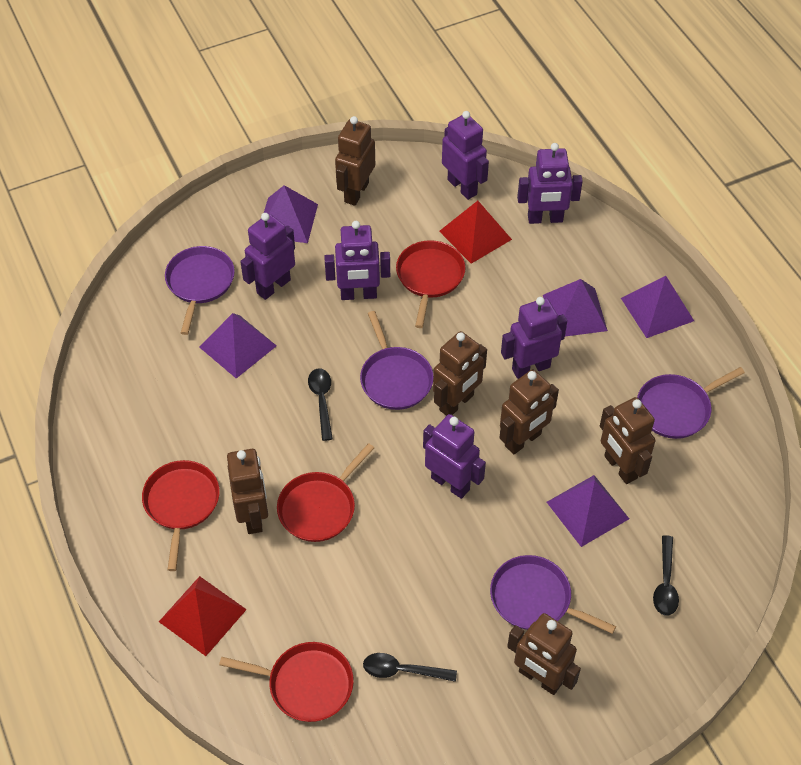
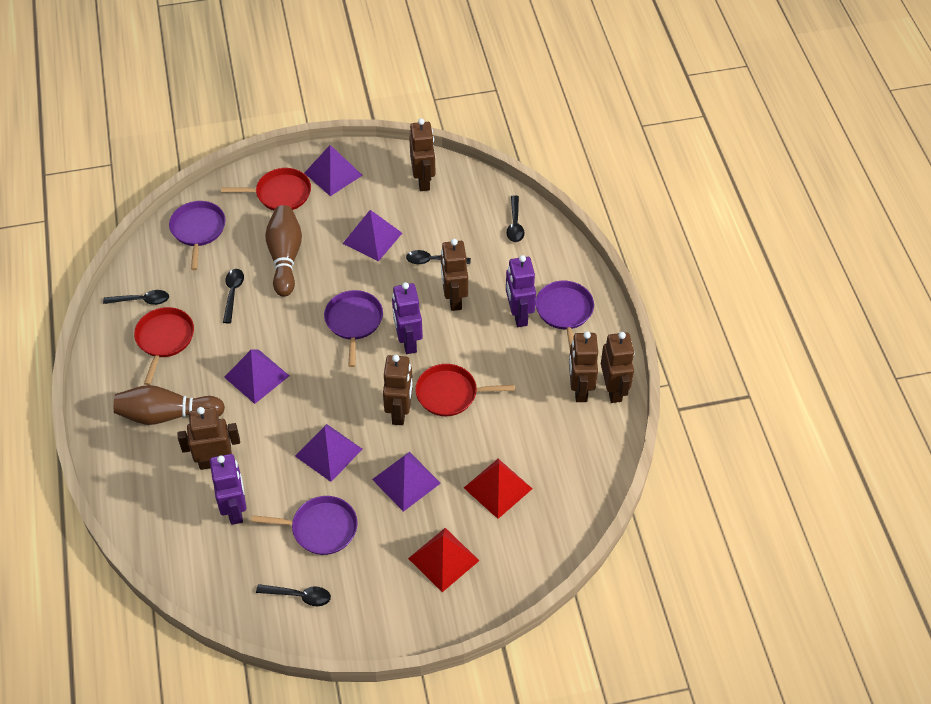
black spoon: 3 -> 5
brown bowling pin: 0 -> 2
purple robot: 6 -> 3
red pan: 4 -> 3

